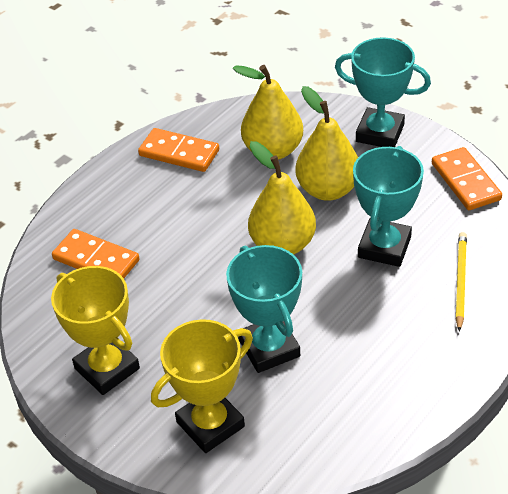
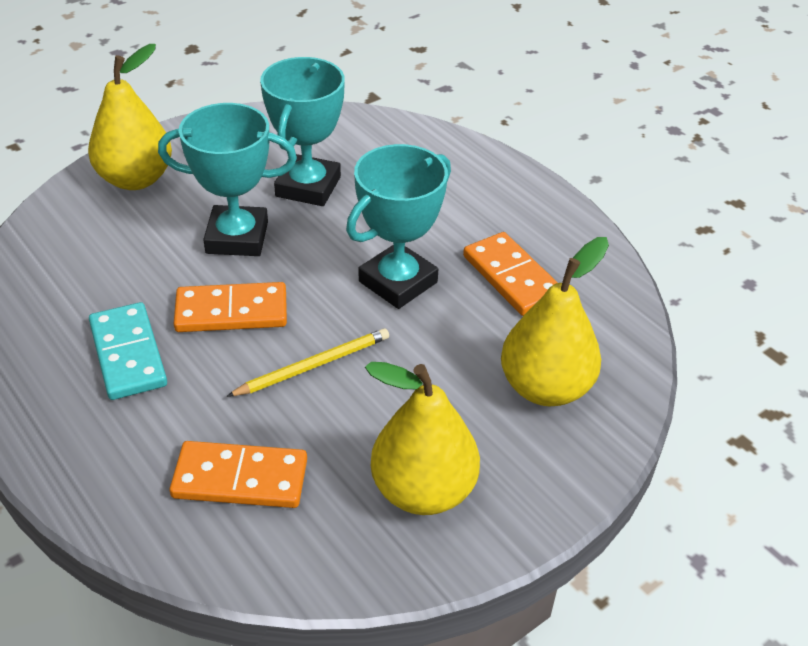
turquoise domino: 0 -> 1
yellow trophy: 2 -> 0

